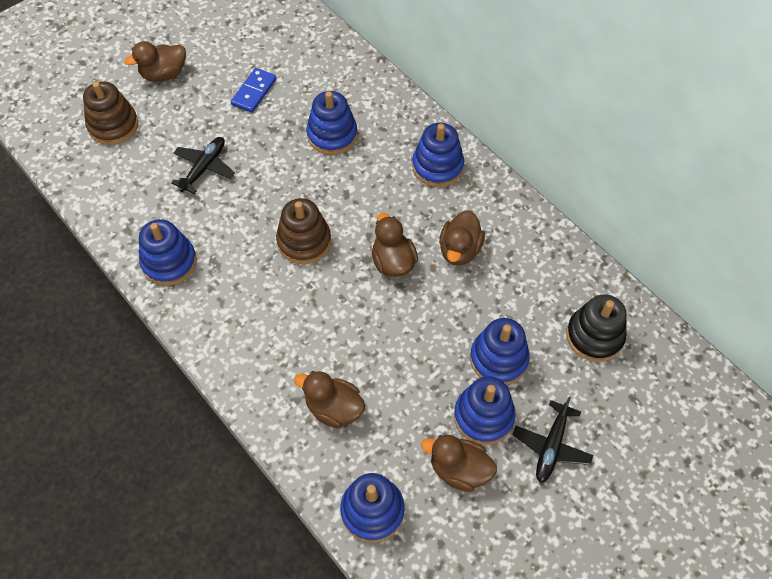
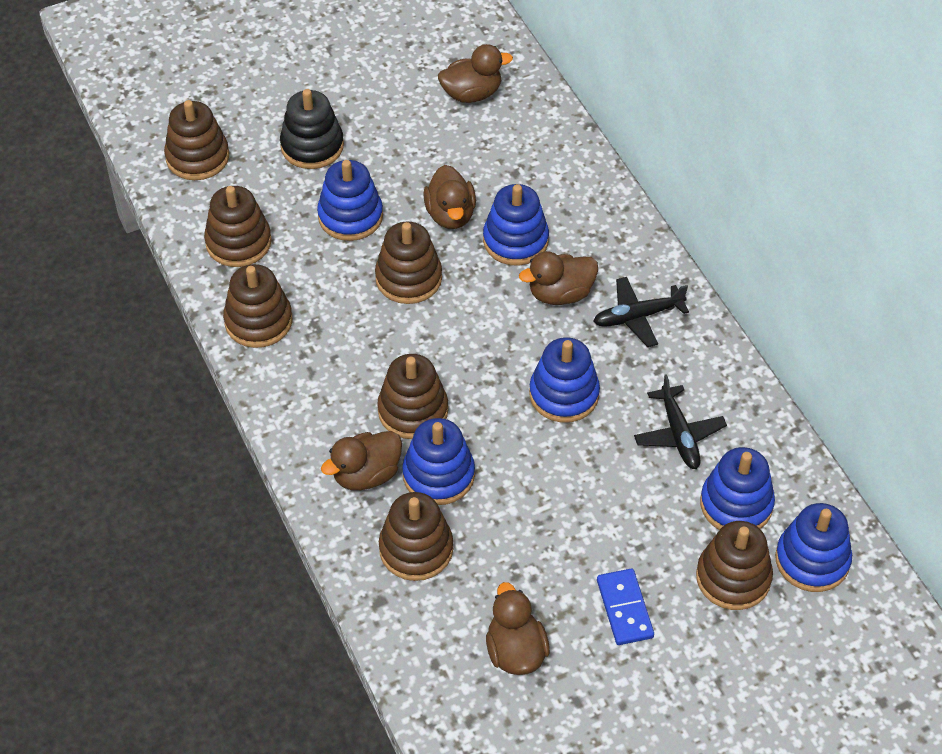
brown stacking toy: 2 -> 7

